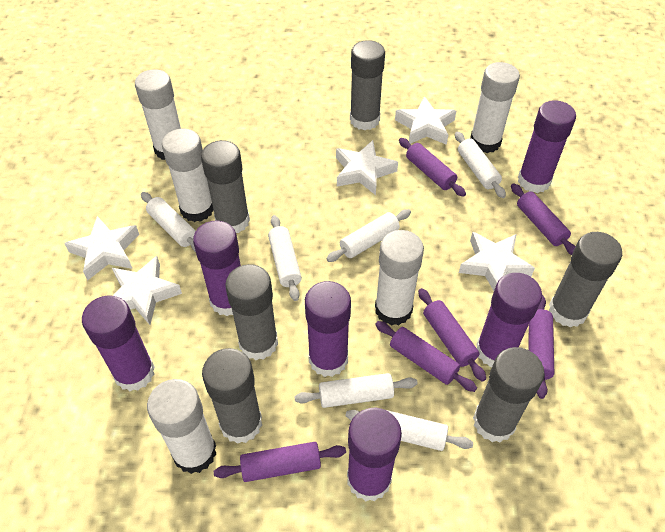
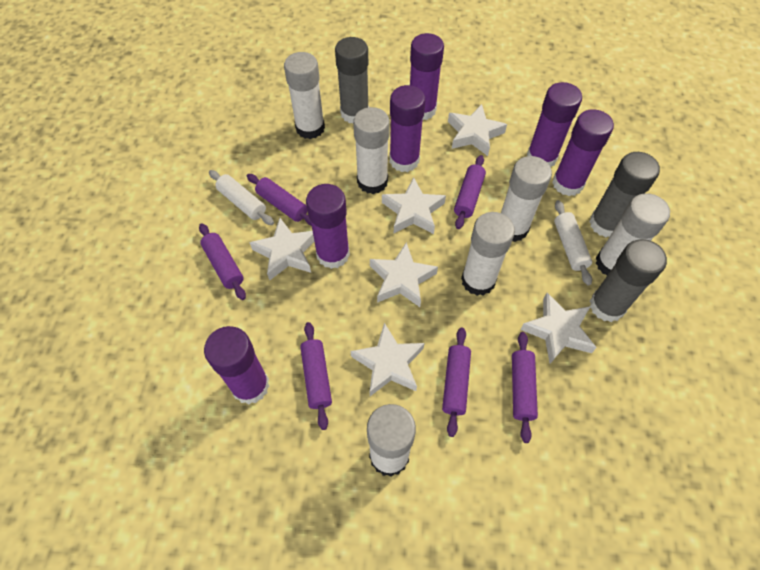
grey glue stick: 6 -> 3
white glue stick: 5 -> 6
white rolling pin: 6 -> 2
white star: 5 -> 6

